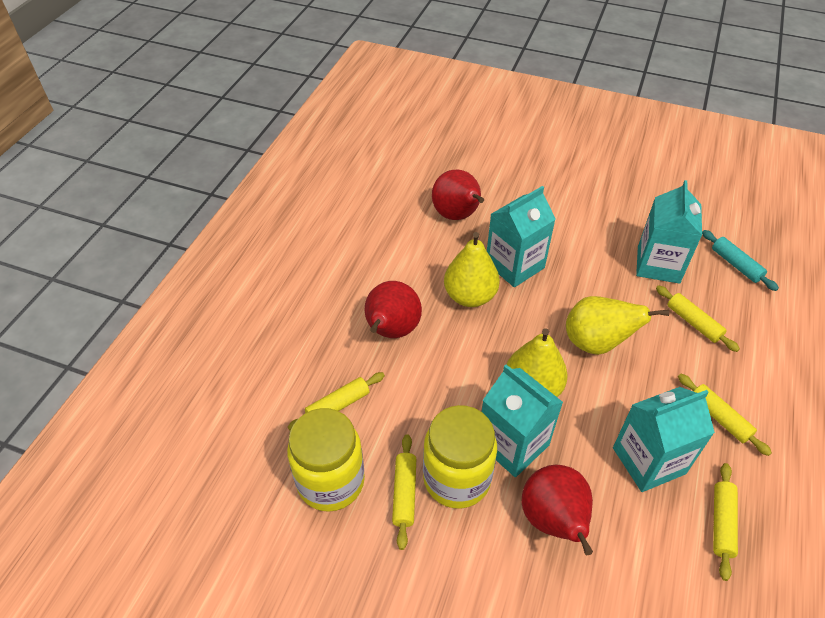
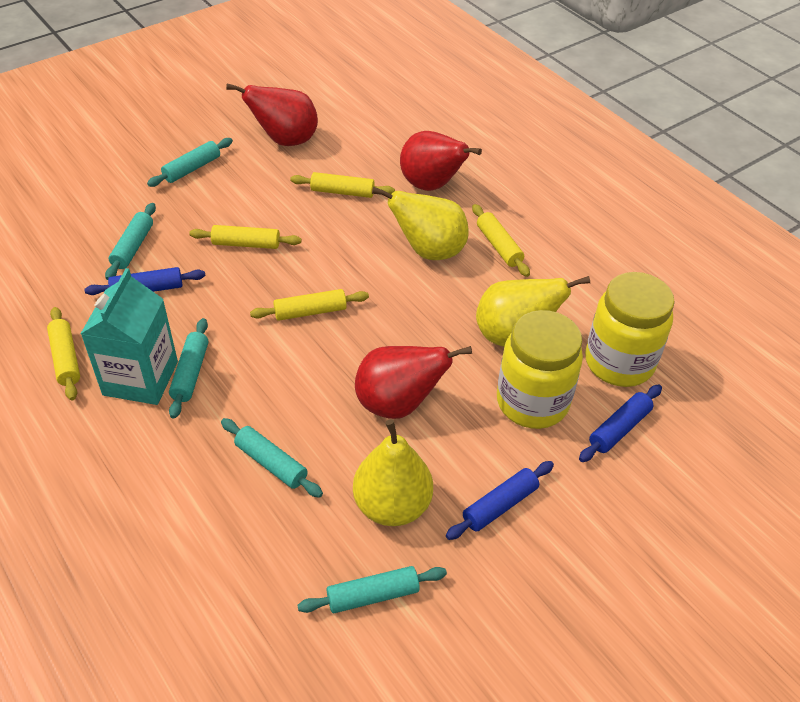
blue rolling pin: 0 -> 3
turquoise carton: 4 -> 1
turquoise rolling pin: 1 -> 5

